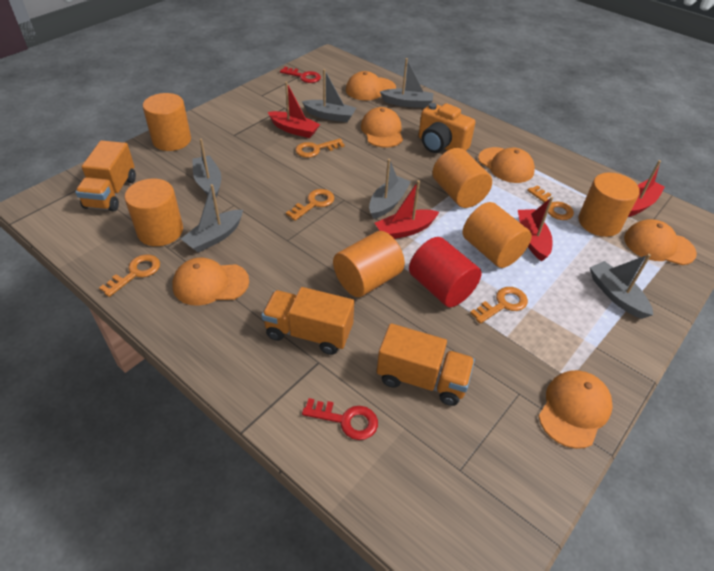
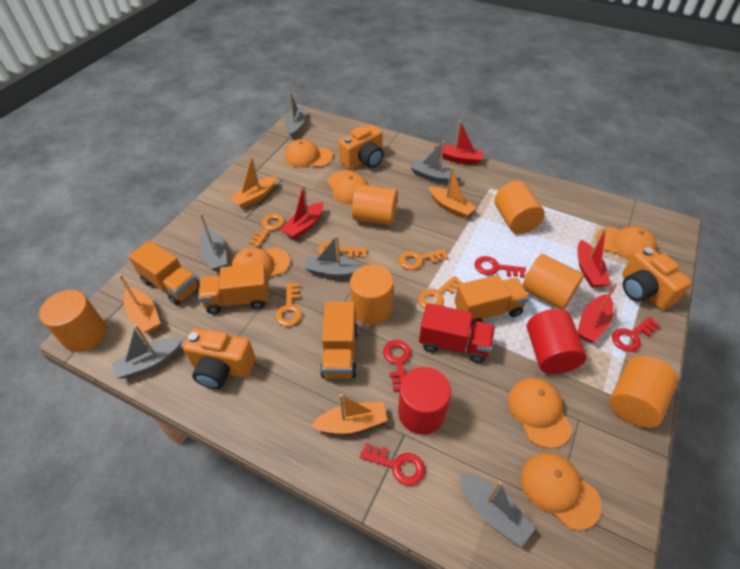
orange boat: 0 -> 4
orange camera: 1 -> 3
orange truck: 3 -> 4
red cylinder: 1 -> 2
red key: 2 -> 4
red truck: 0 -> 1

